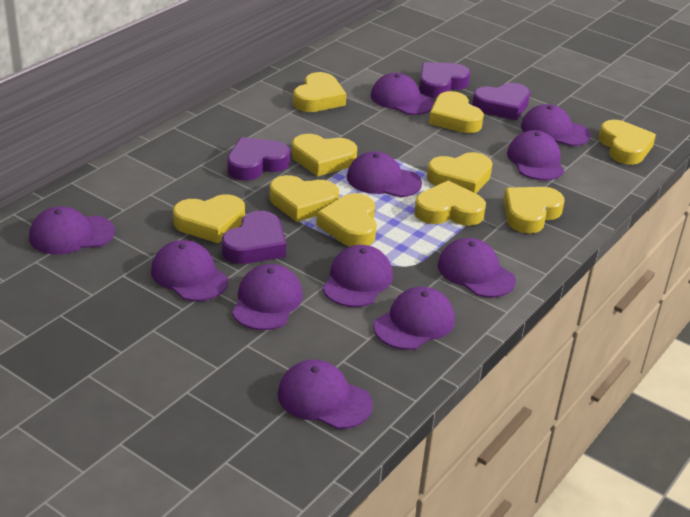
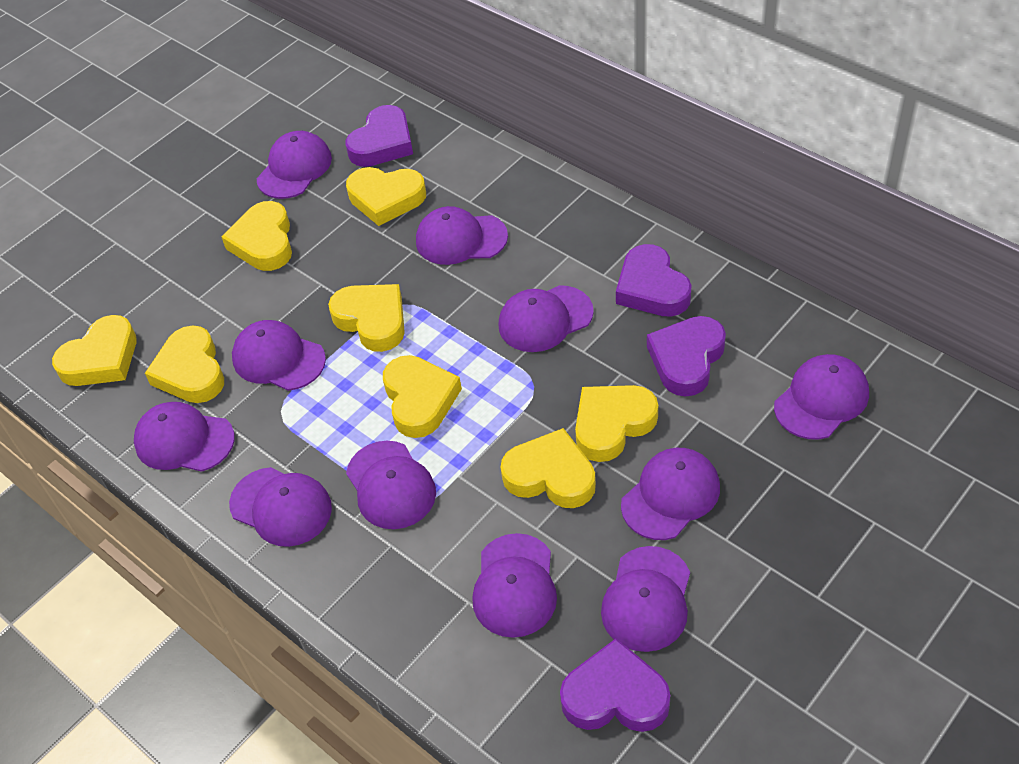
yellow heart: 10 -> 8

